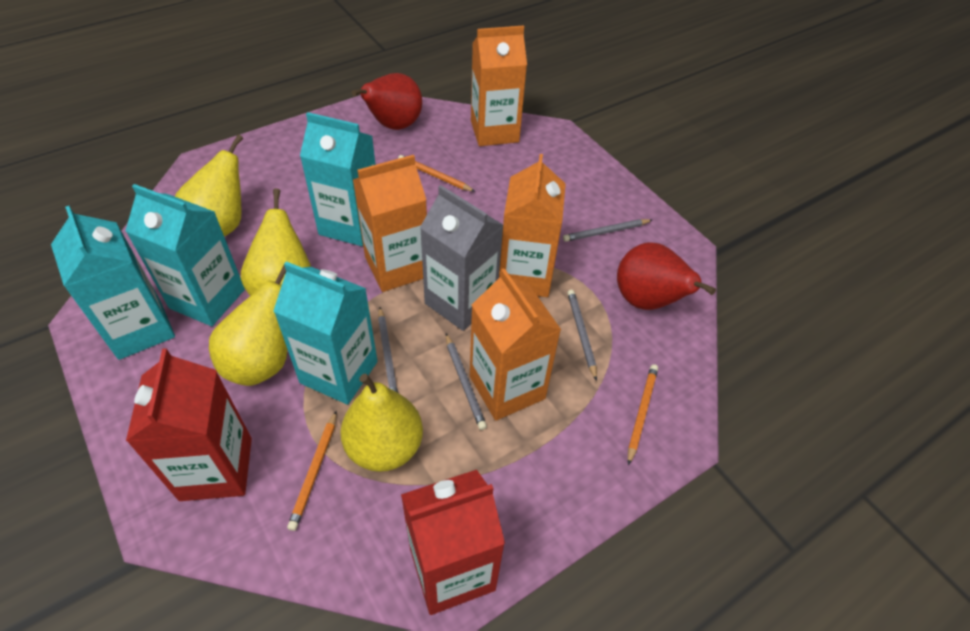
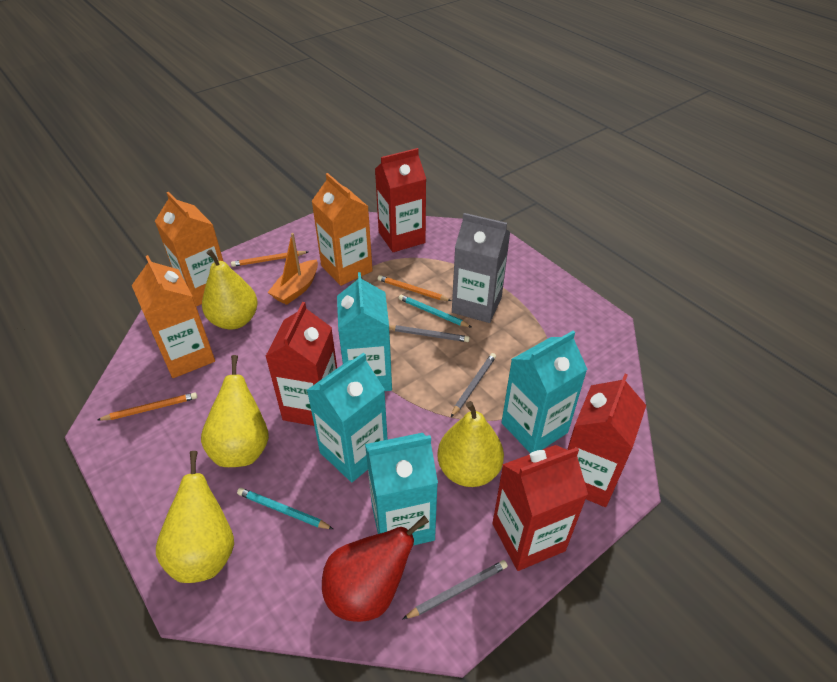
grey pencil: 4 -> 3
orange boat: 0 -> 1
orange carton: 4 -> 3
red carton: 2 -> 4
red pear: 2 -> 1
turquoise pencil: 0 -> 2

